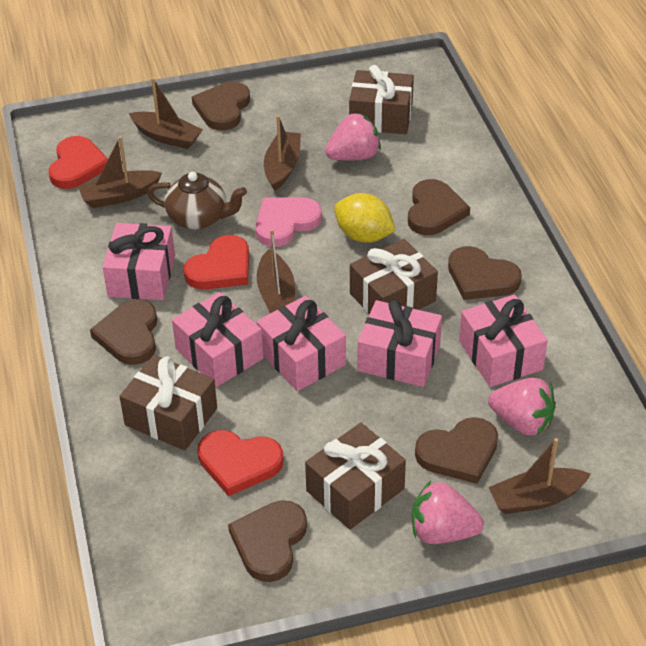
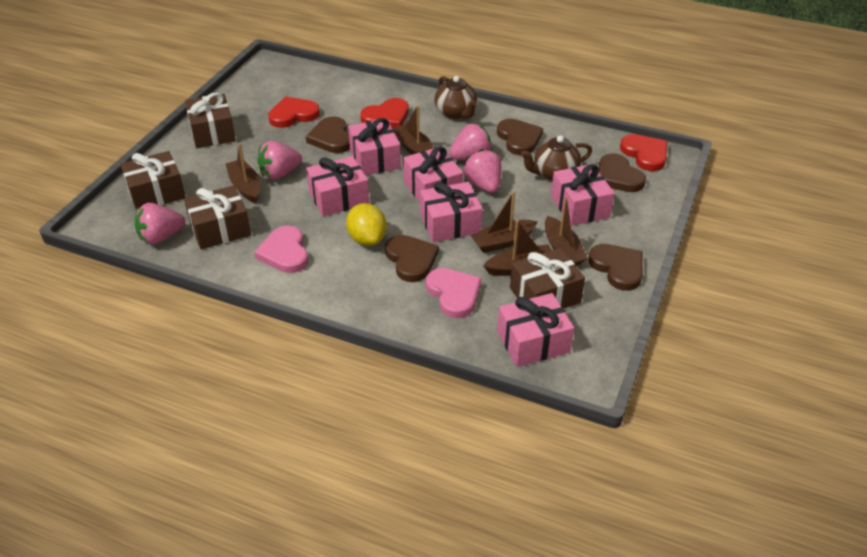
brown heart: 6 -> 5
brown teapot: 1 -> 2
pink gift: 5 -> 6
pink heart: 1 -> 2
pink strawberry: 3 -> 4

